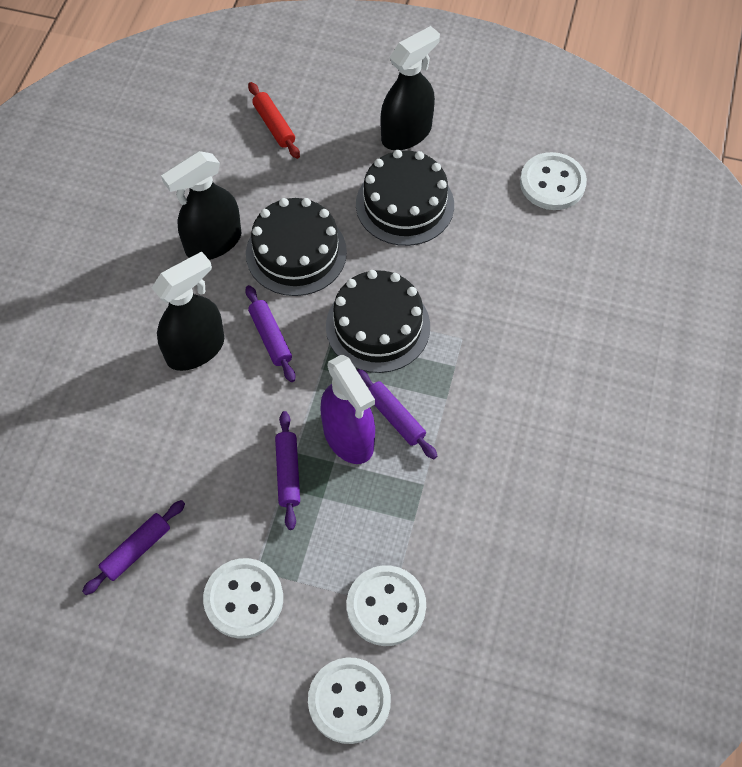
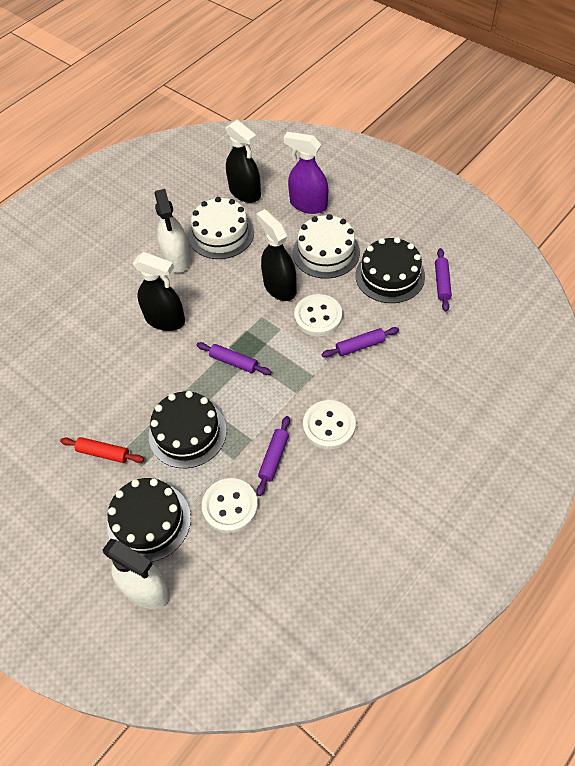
white button: 4 -> 3
white cake: 0 -> 2
white spray bottle: 0 -> 2

